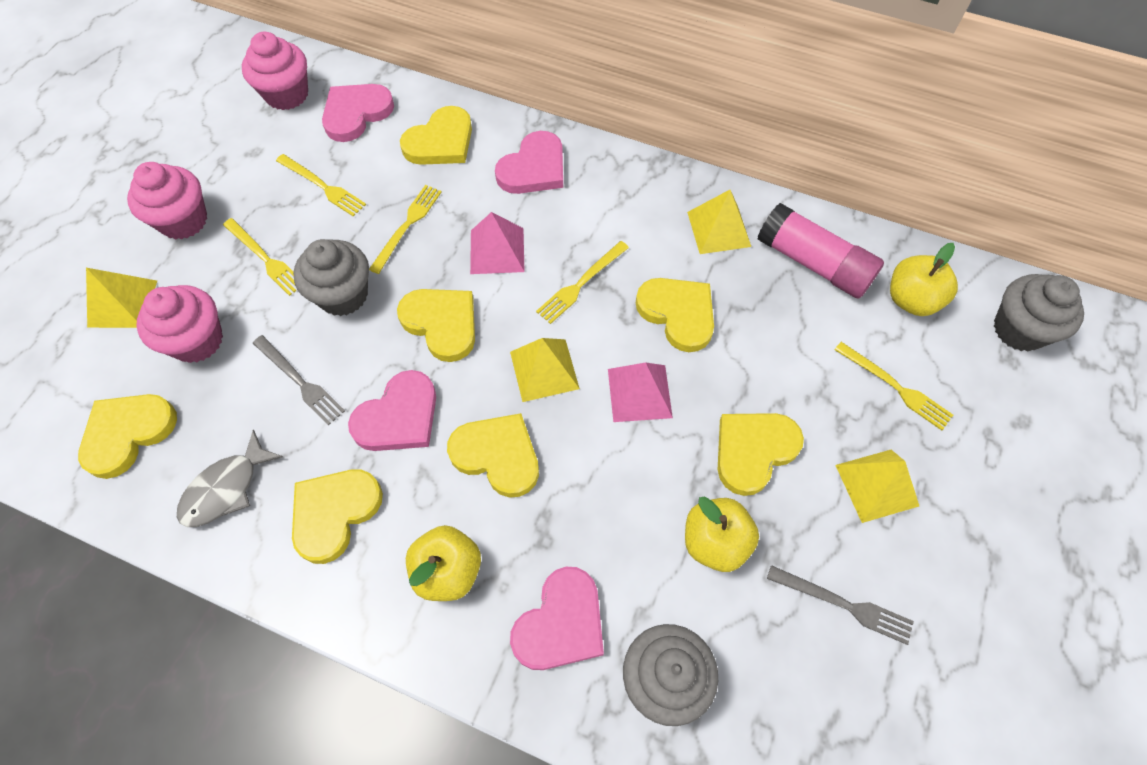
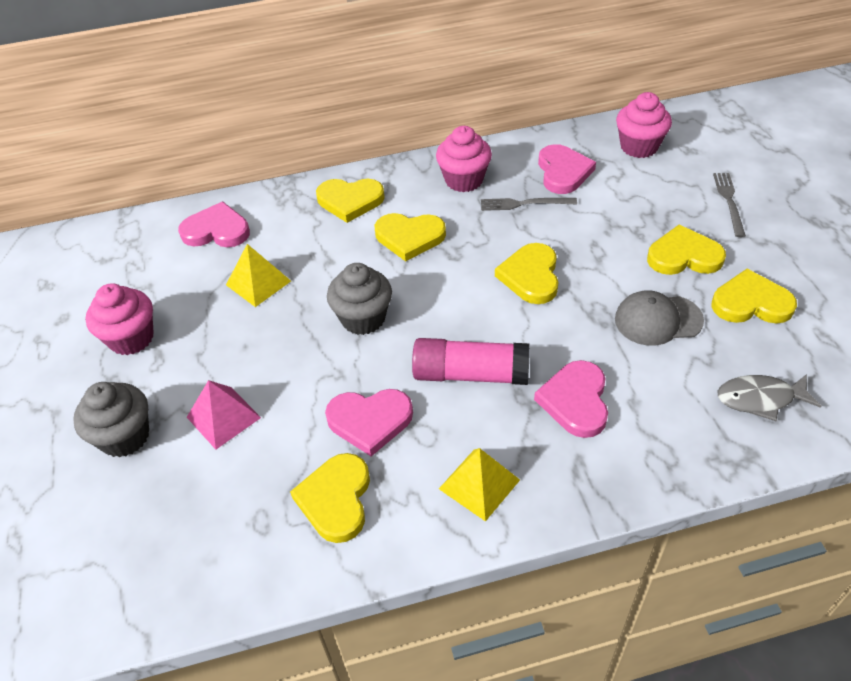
grey cap: 0 -> 1
grey cupcake: 3 -> 2
pink pyramid: 2 -> 1
yellow apple: 3 -> 0
yellow fork: 5 -> 0
yellow heart: 7 -> 6
yellow pyramid: 4 -> 2

